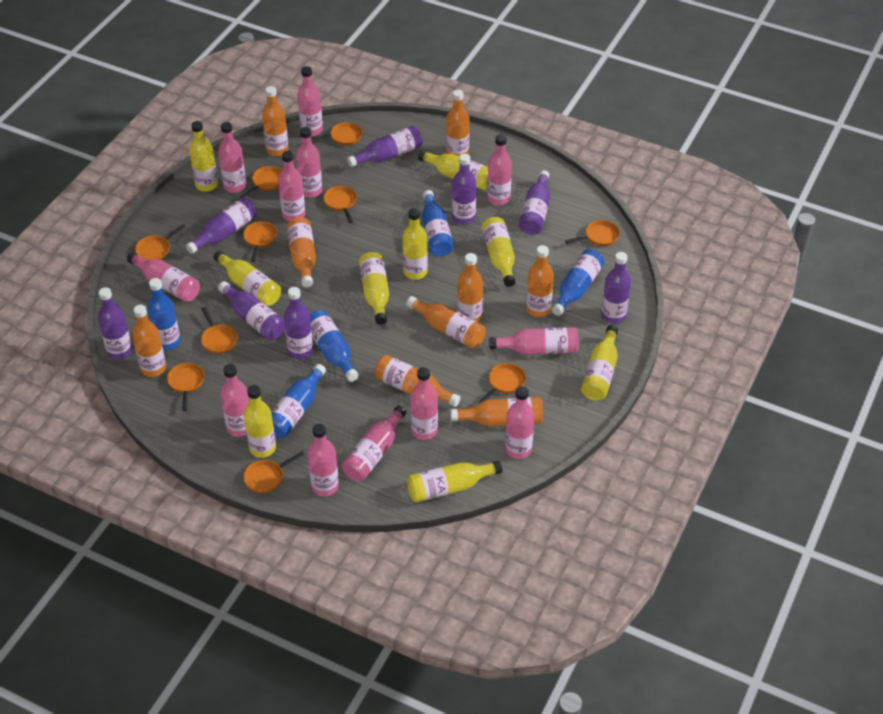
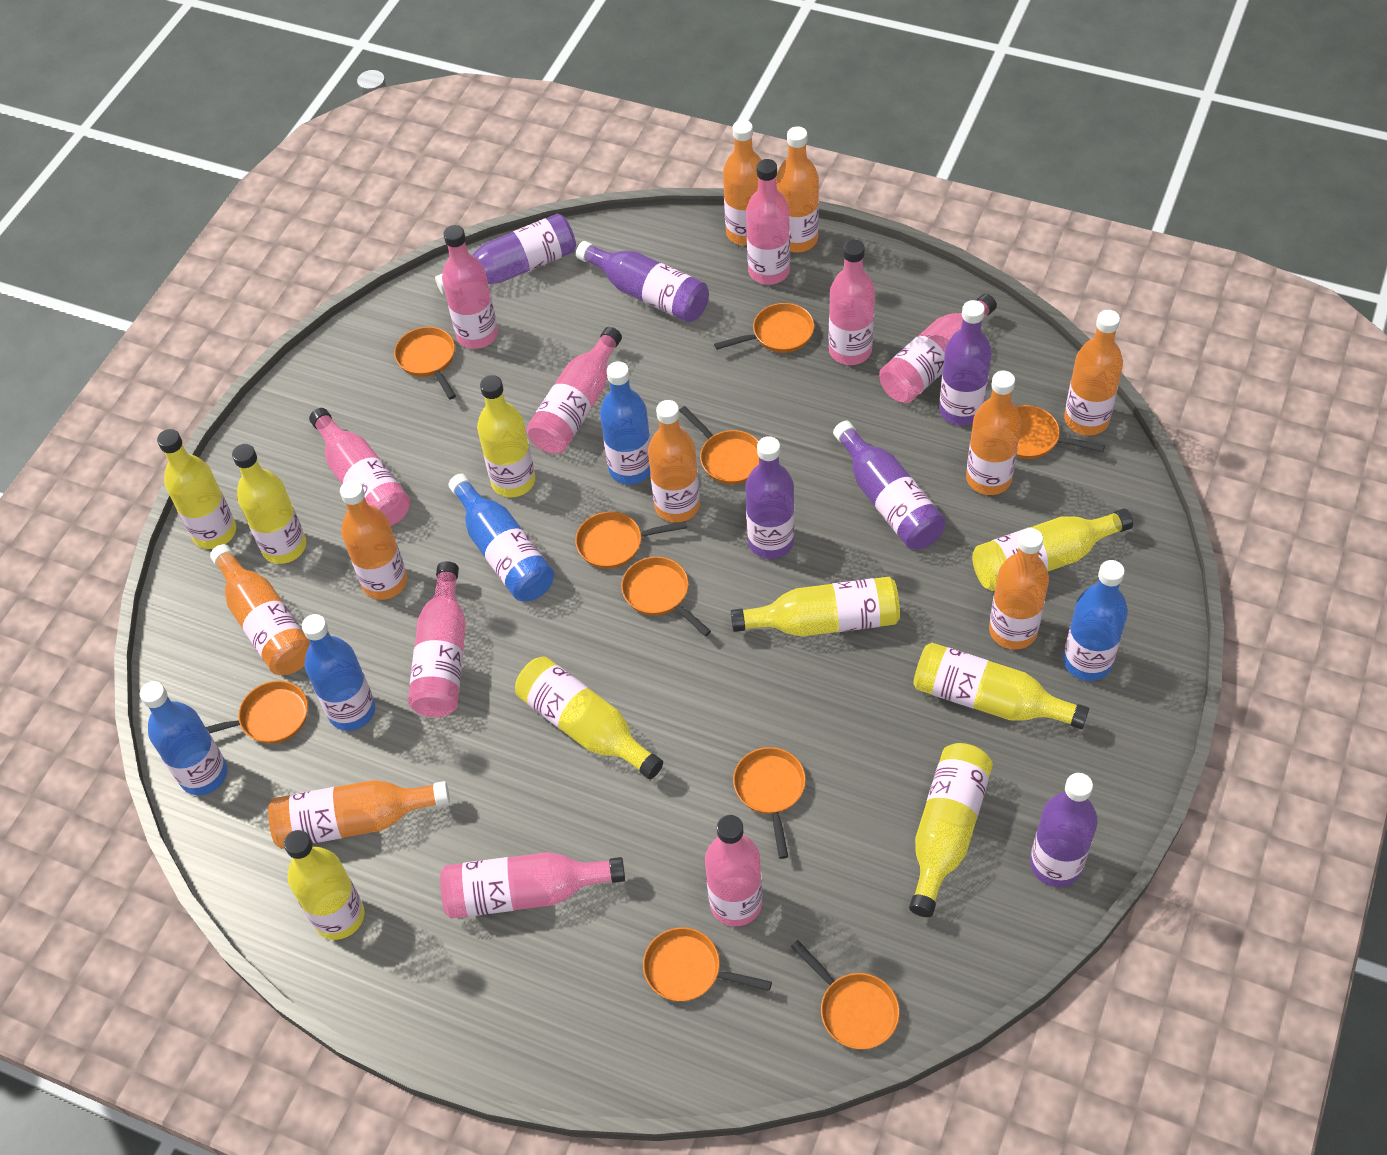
pink bottle: 12 -> 9
purple bottle: 8 -> 6

